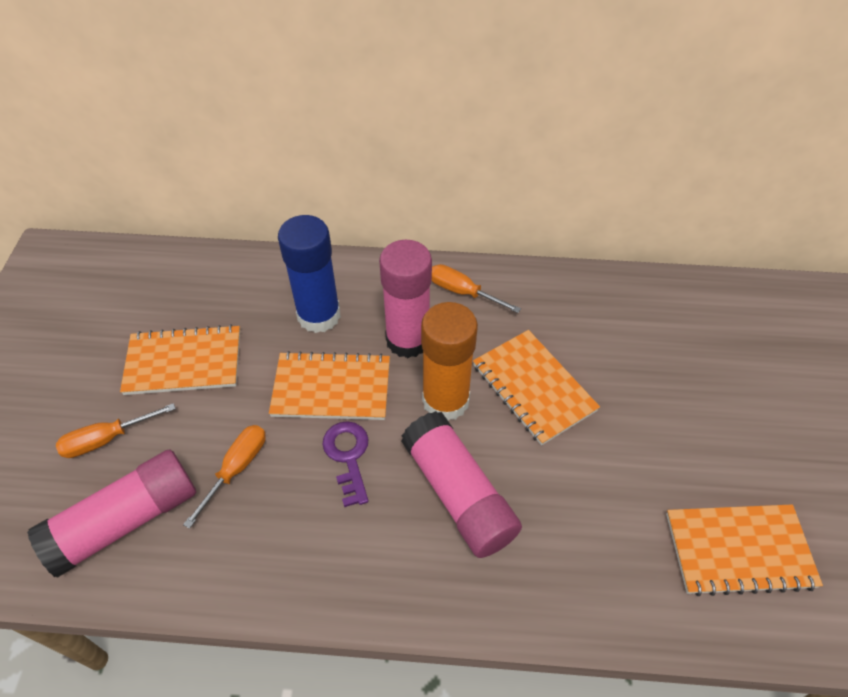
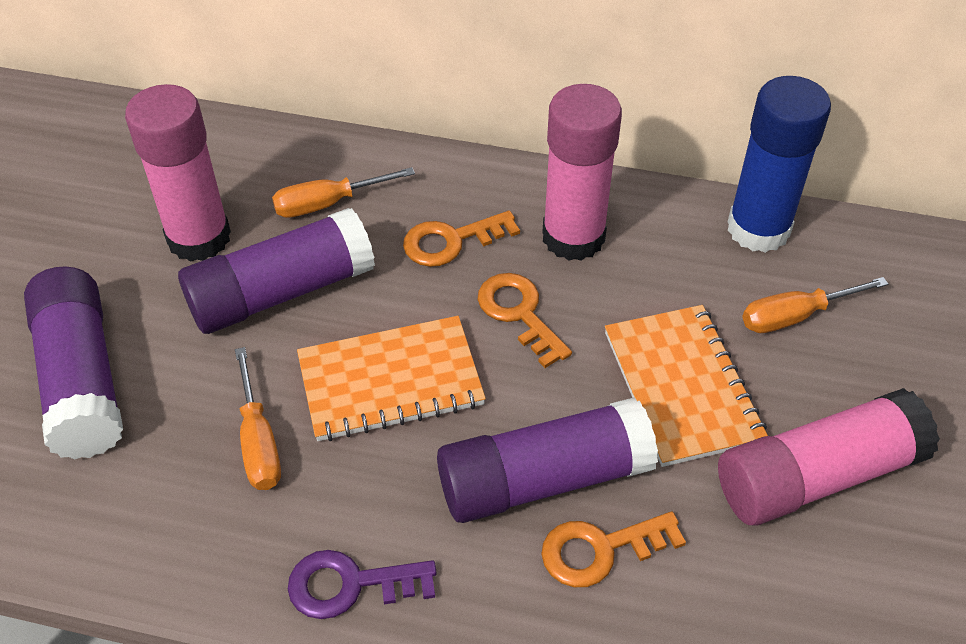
orange glue stick: 1 -> 0
orange key: 0 -> 3
orange notebook: 4 -> 2
purple glue stick: 0 -> 3

